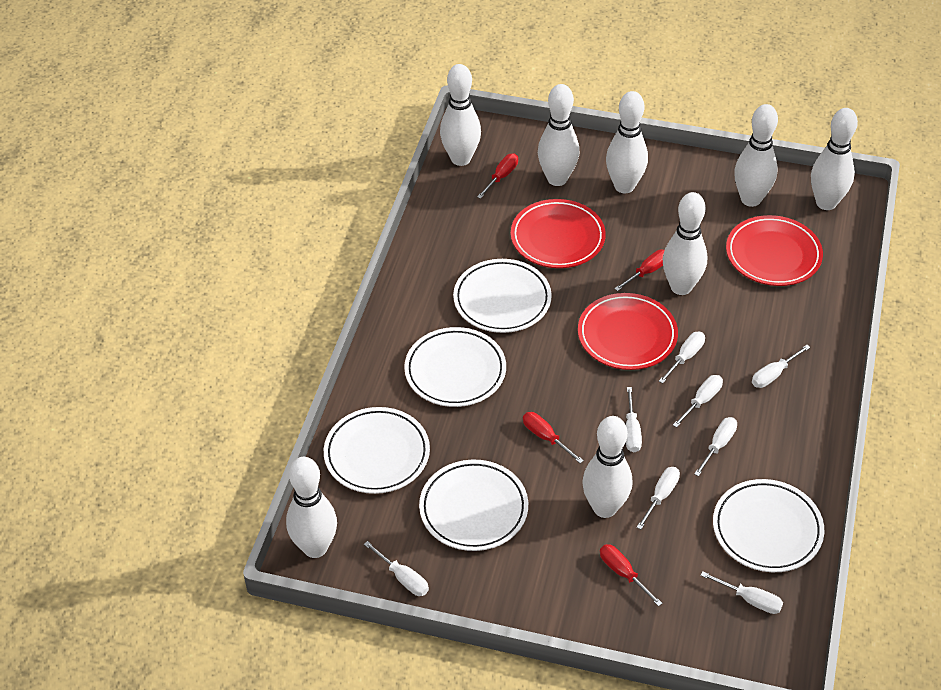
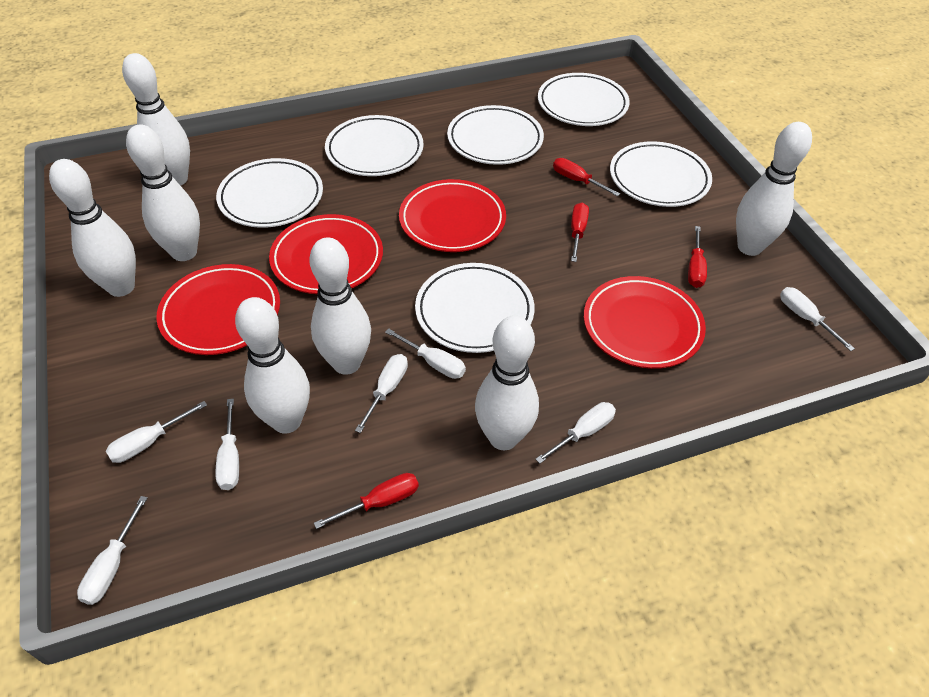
red plate: 3 -> 4
white bowling pin: 8 -> 7
white plate: 5 -> 6
white screwdriver: 8 -> 7

